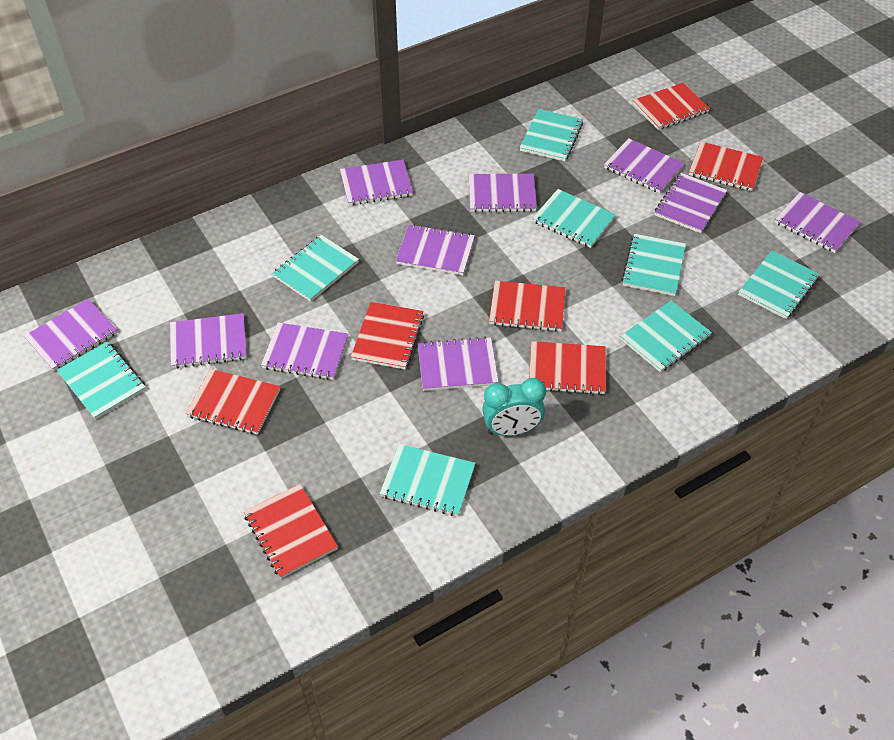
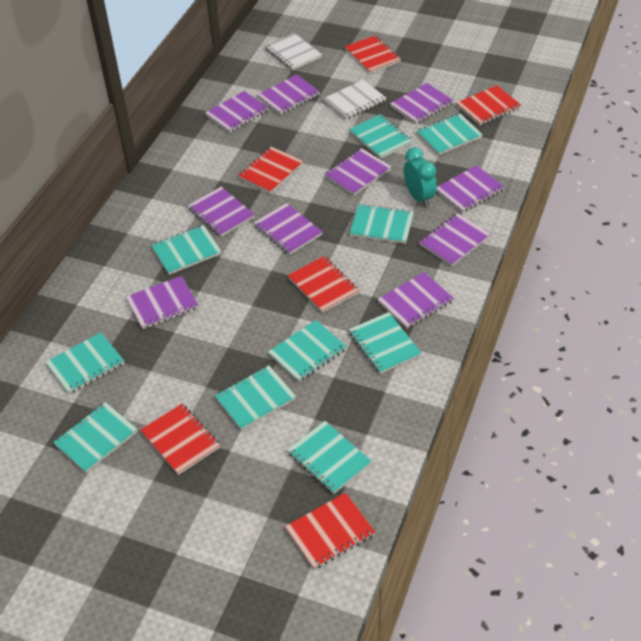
red notebook: 7 -> 6
turquoise notebook: 8 -> 10
white notebook: 0 -> 2

